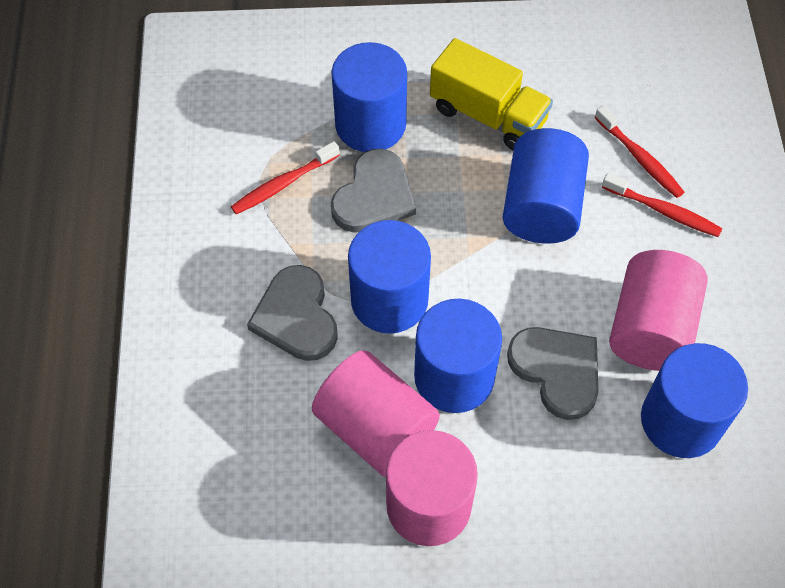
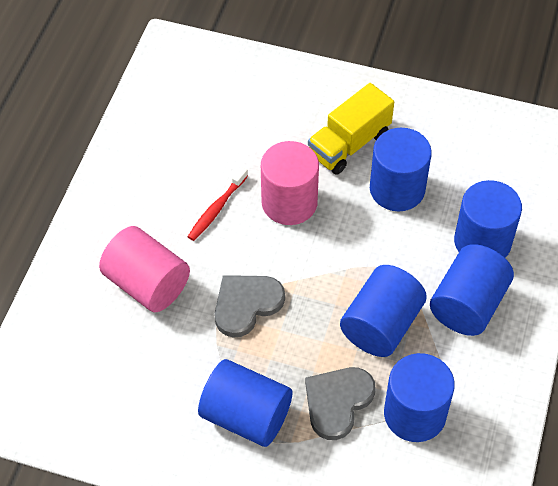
blue cylinder: 5 -> 6
grey heart: 3 -> 2
pink cylinder: 3 -> 2
red toothbrush: 3 -> 1

